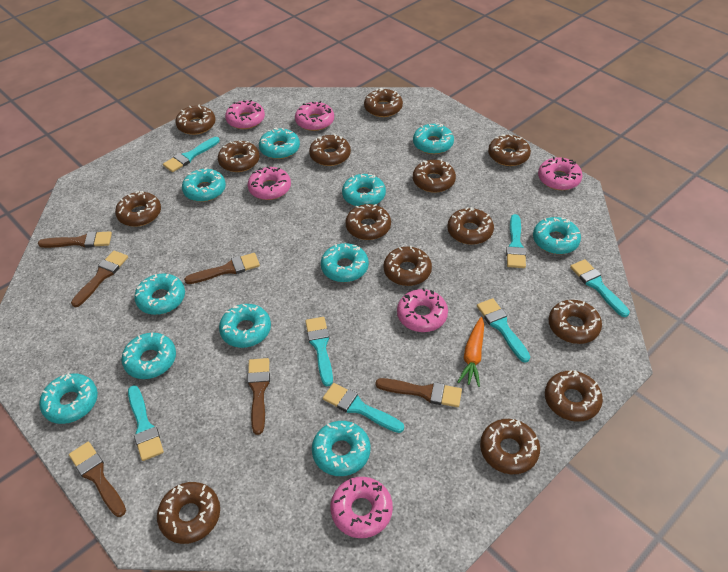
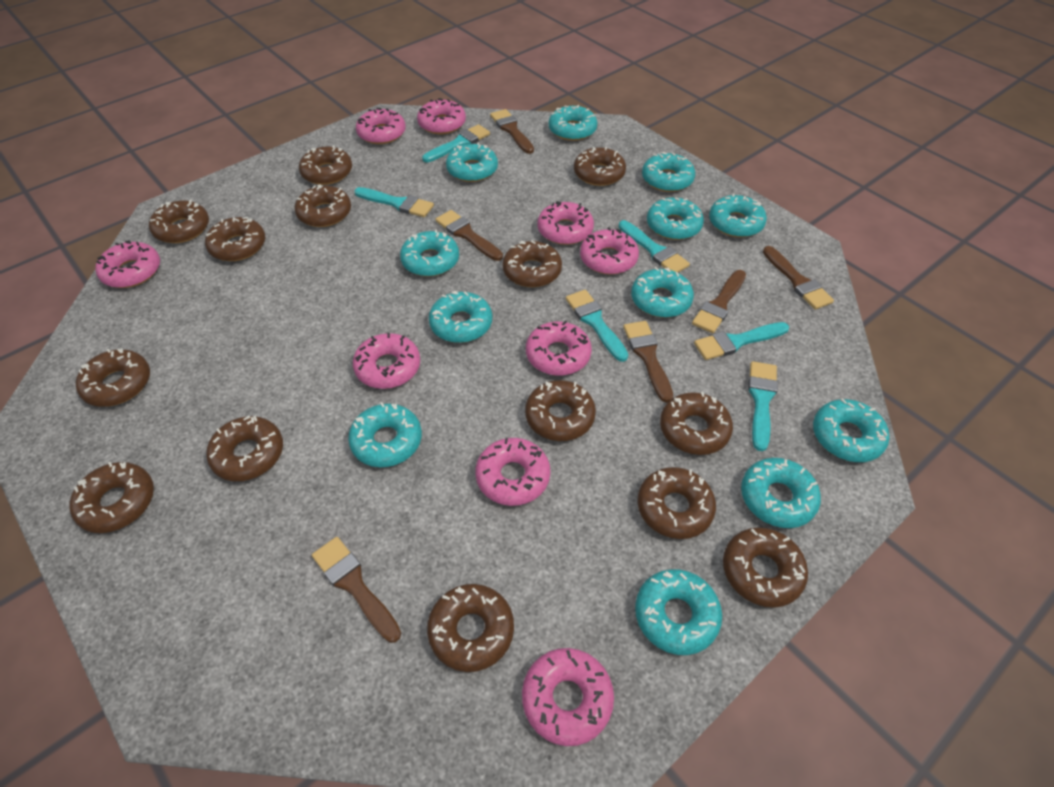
orange carrot: 1 -> 0
pink donut: 6 -> 9
turquoise brush: 7 -> 6
turquoise donut: 11 -> 12

